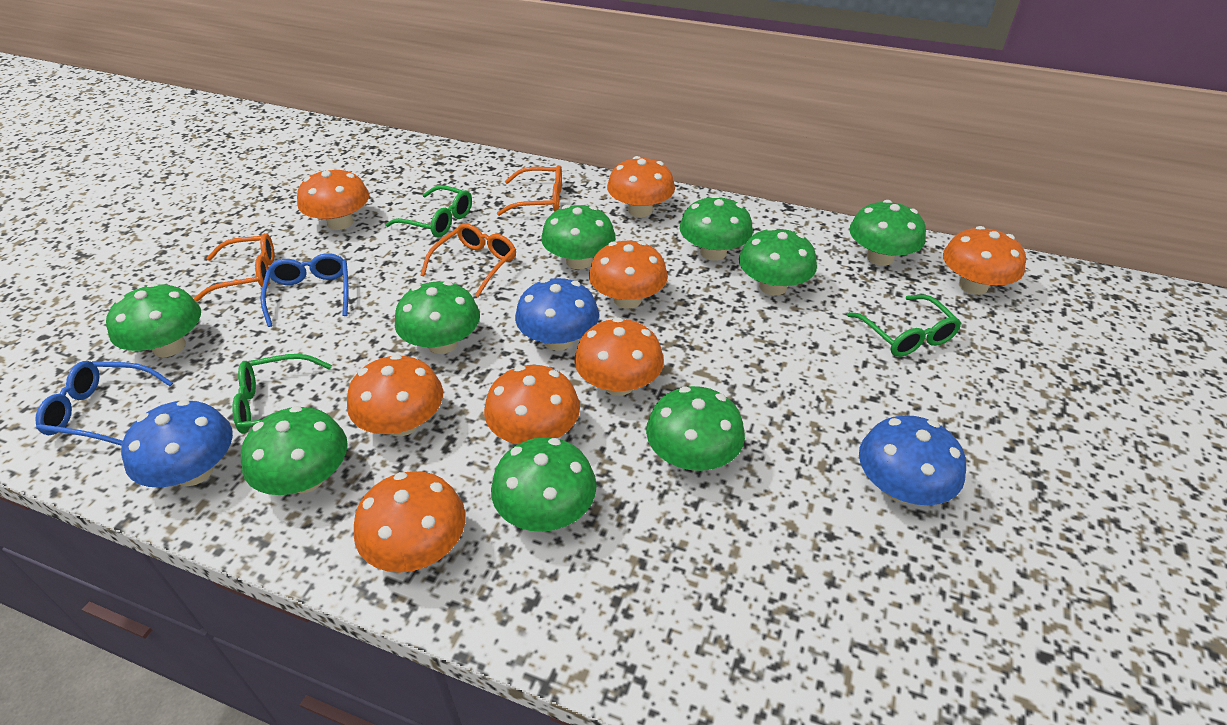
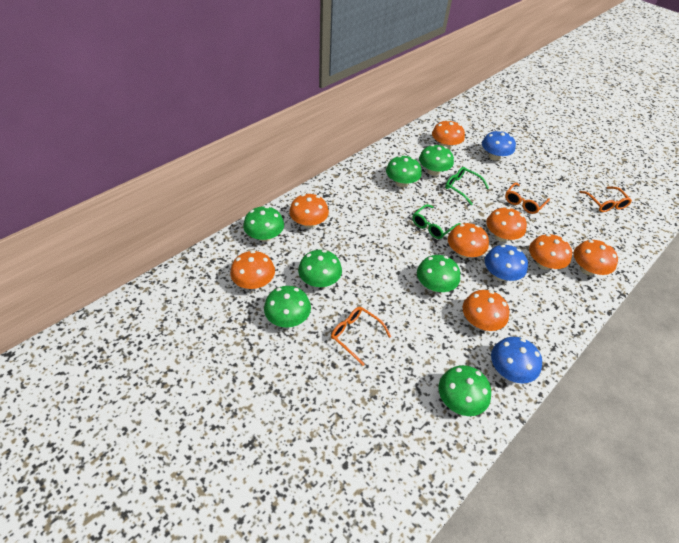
blue glasses: 2 -> 0
green glasses: 3 -> 2
green mushroom: 9 -> 7

